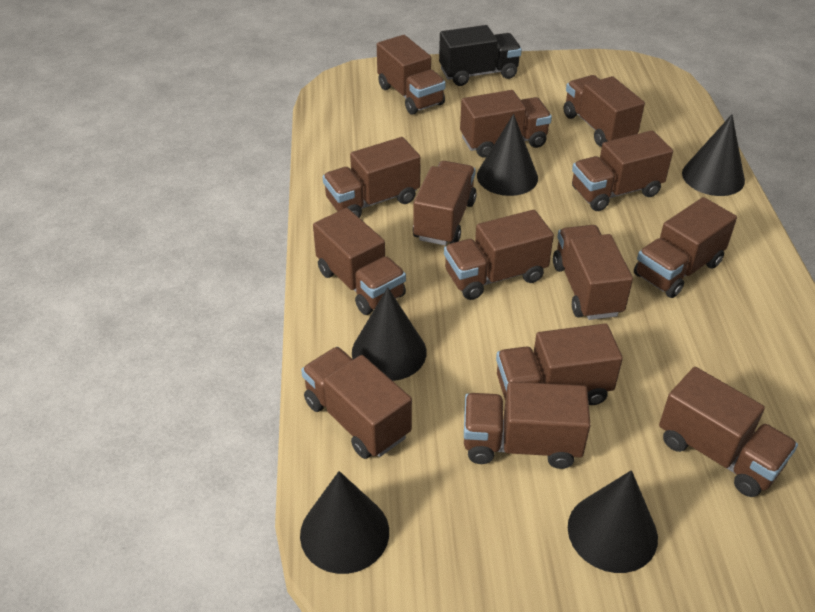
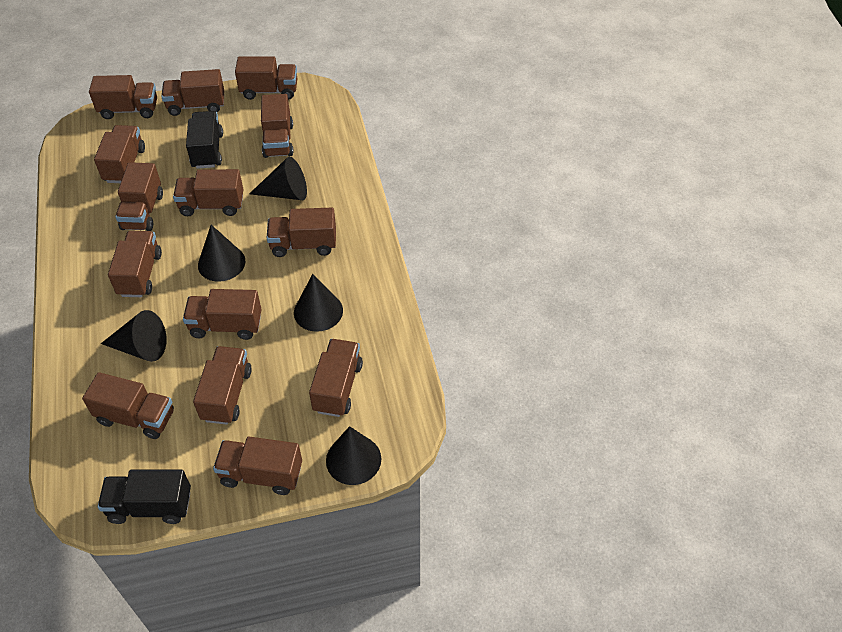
black truck: 1 -> 2

